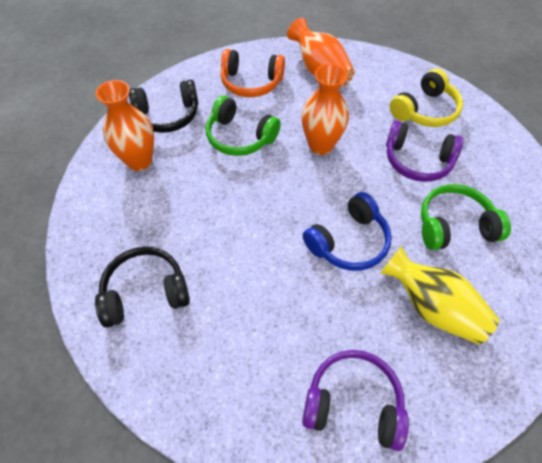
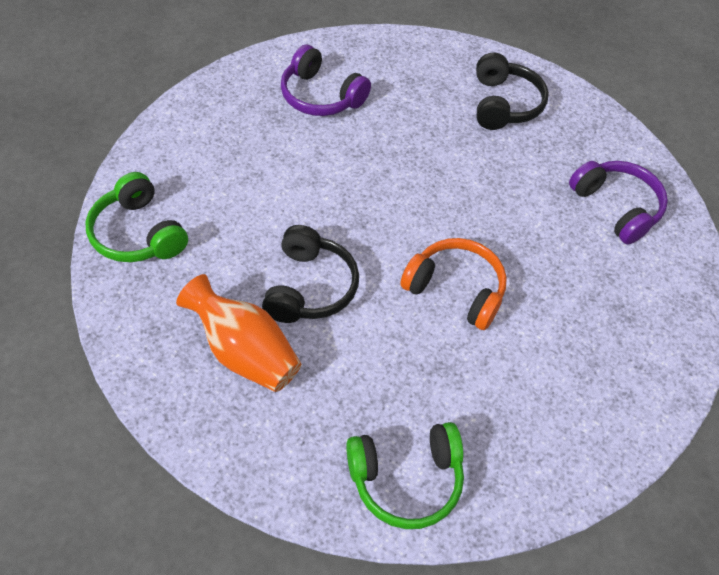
blue headphones: 1 -> 0
orange vase: 3 -> 1
yellow headphones: 1 -> 0
yellow vase: 1 -> 0

